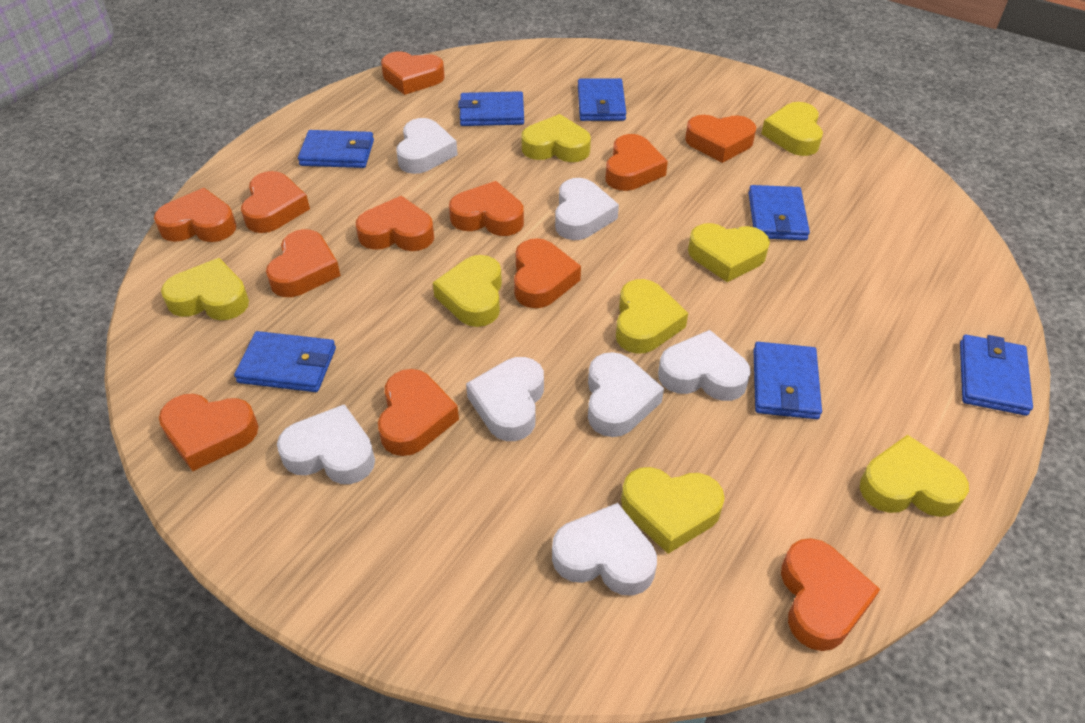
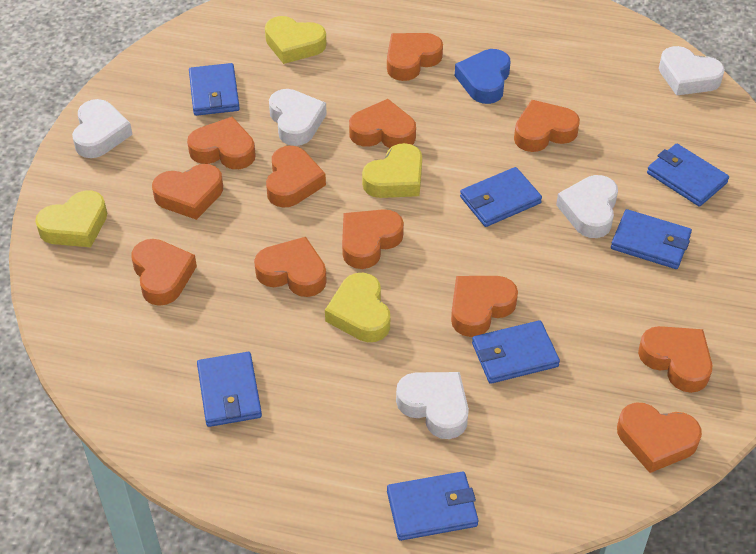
blue heart: 0 -> 1
white heart: 7 -> 5
yellow heart: 8 -> 4

